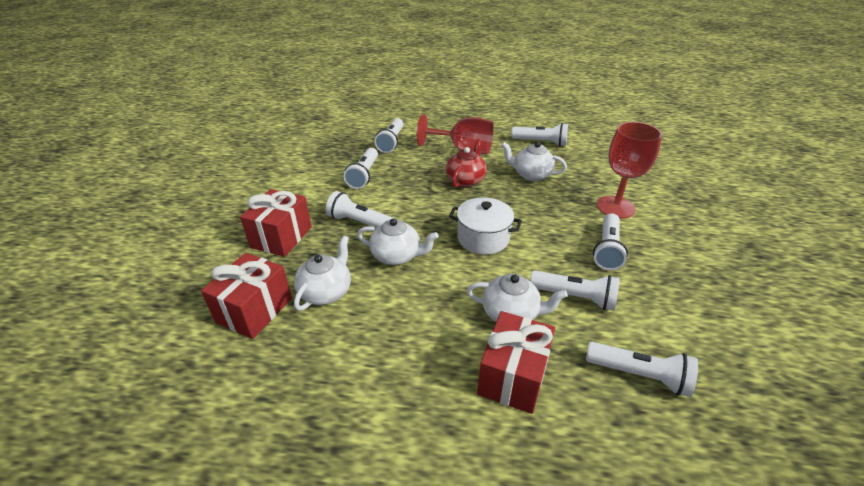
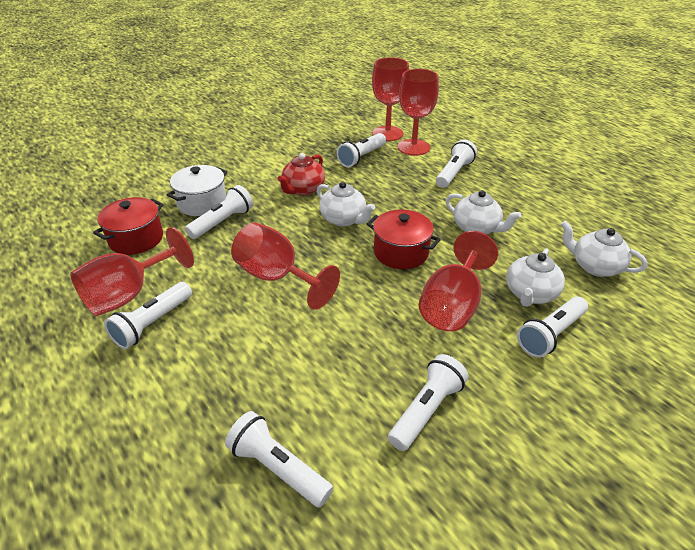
red gift: 3 -> 0
red goblet: 2 -> 5
red pot: 0 -> 2

